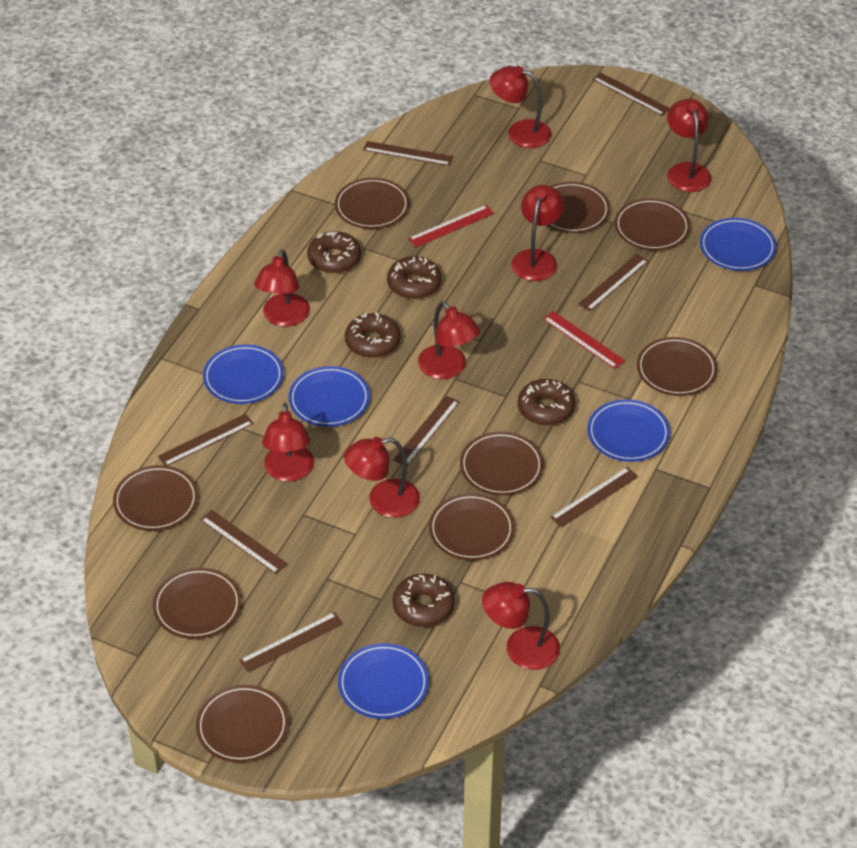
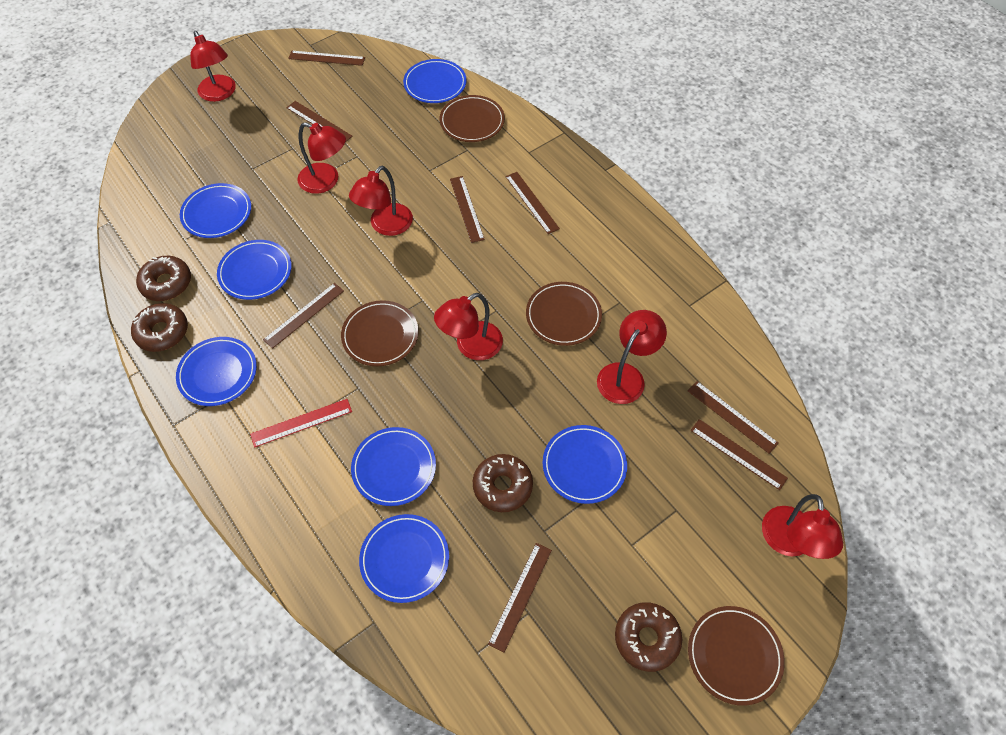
blue plate: 5 -> 7
brown donut: 5 -> 4
brown plate: 9 -> 4
red lamp: 8 -> 6
red ruler: 2 -> 1

